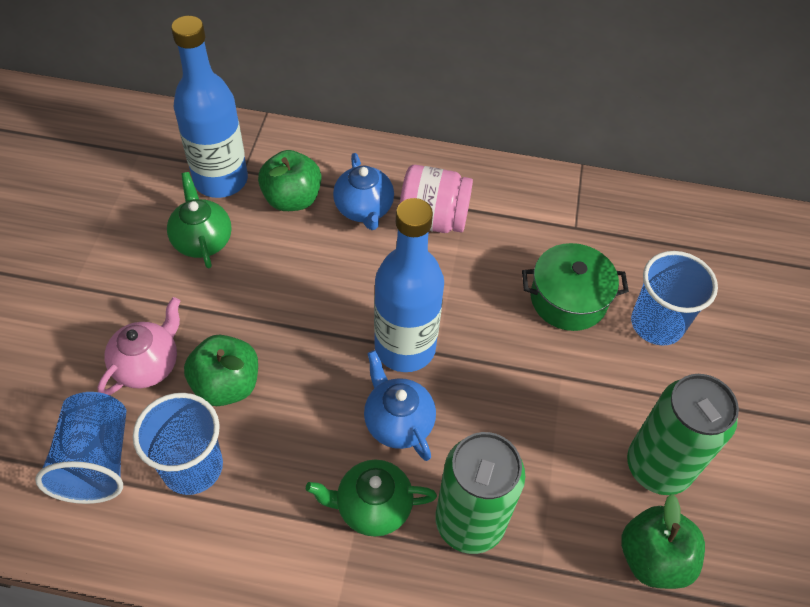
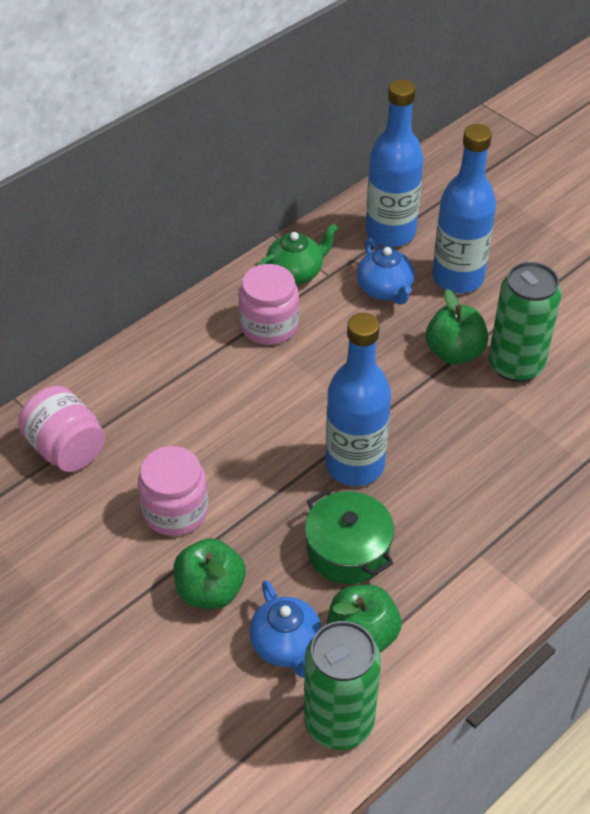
blue bottle: 2 -> 3
blue cup: 3 -> 0
green teapot: 2 -> 1
pink jar: 1 -> 3
pink teapot: 1 -> 0

